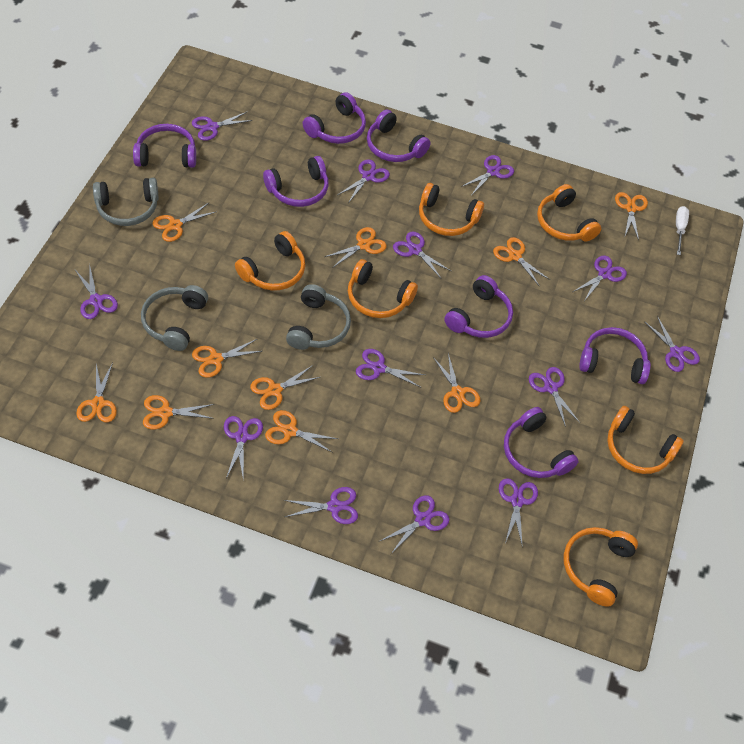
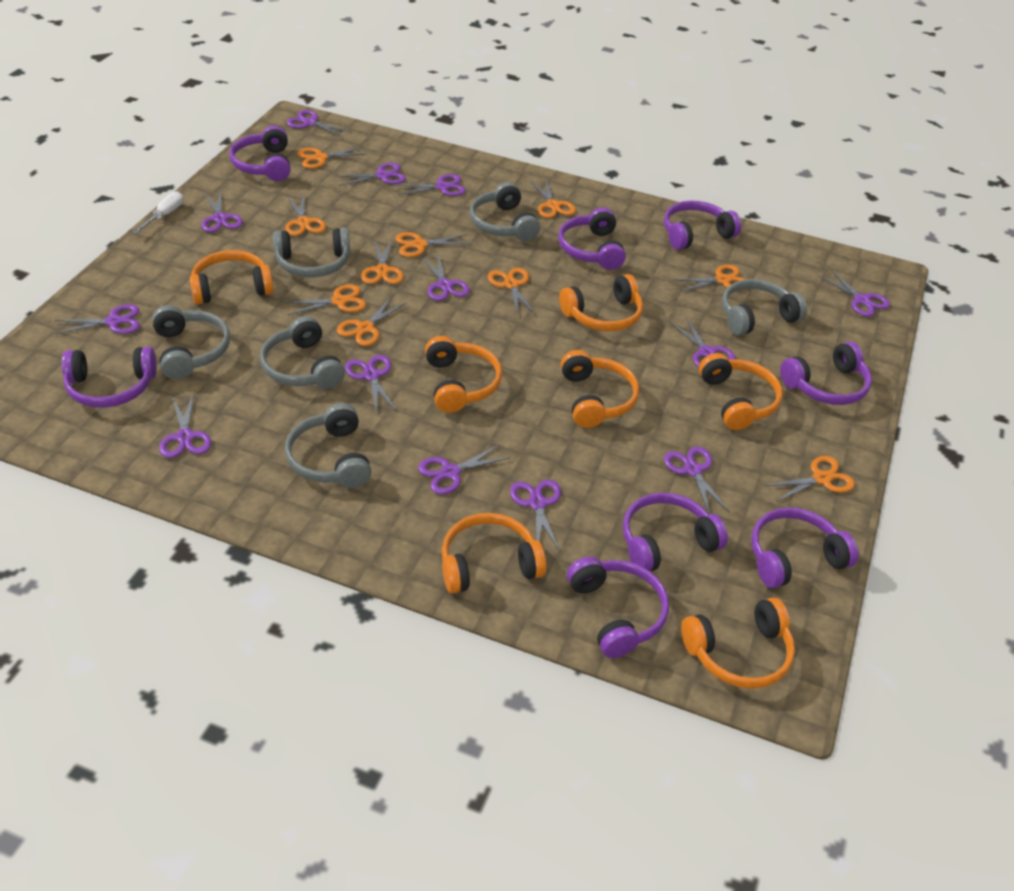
grey headphones: 3 -> 6
orange headphones: 6 -> 7
purple headphones: 7 -> 8

